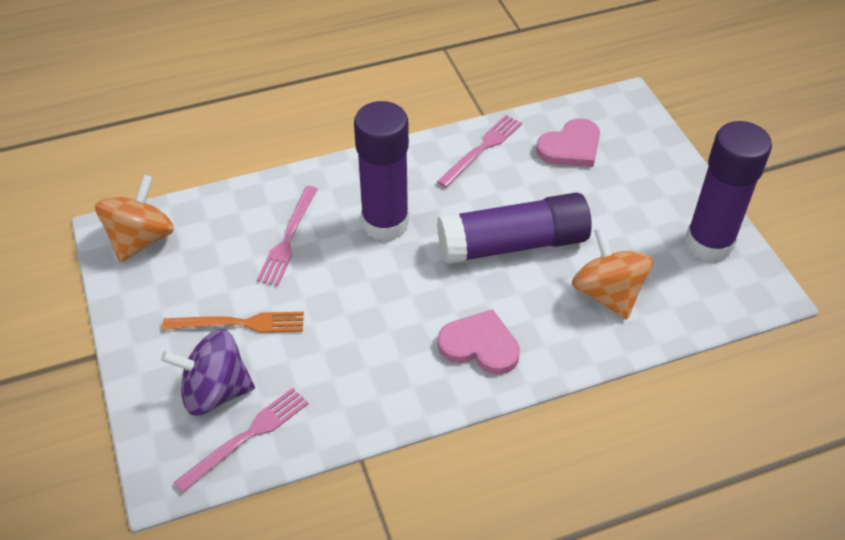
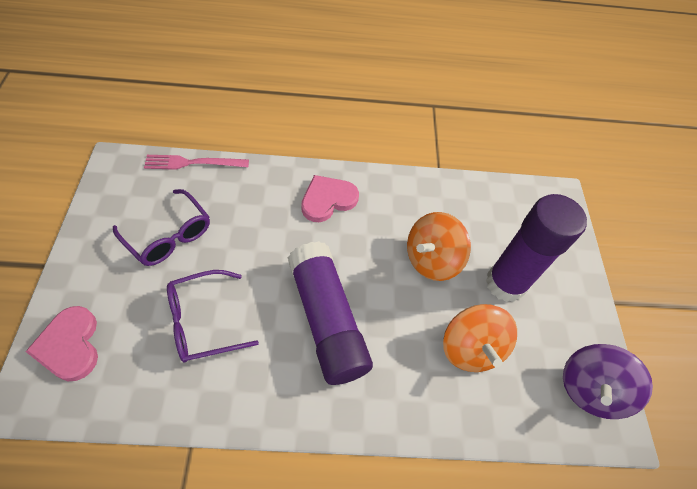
orange fork: 1 -> 0
pink fork: 3 -> 1
purple glasses: 0 -> 2
purple glue stick: 3 -> 2

